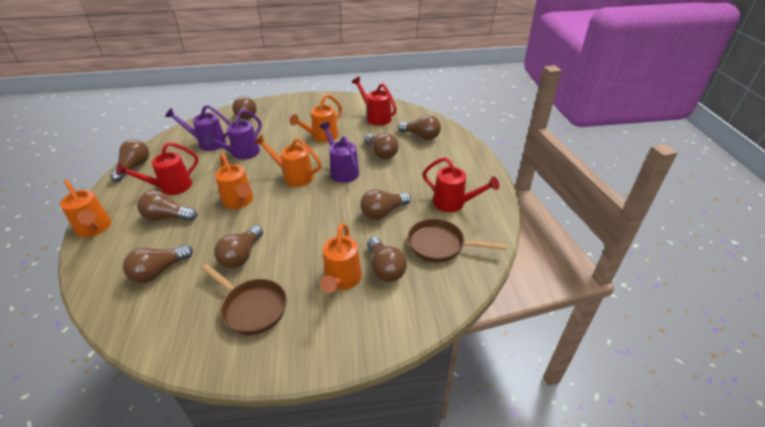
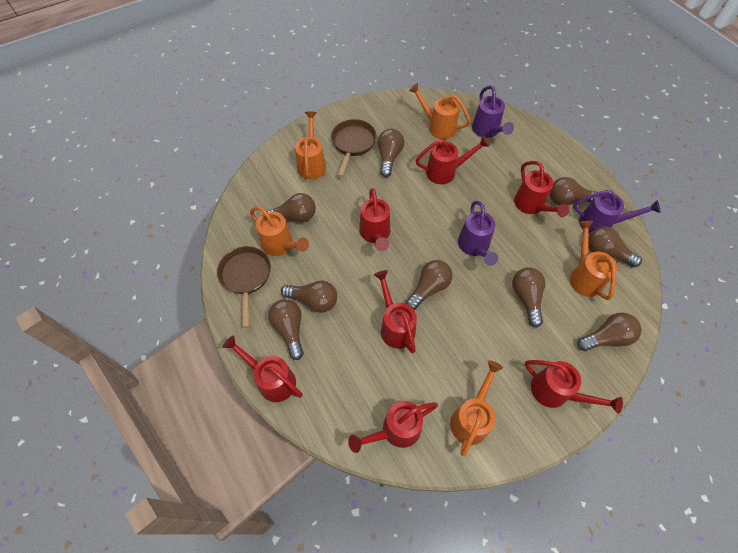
red watering can: 3 -> 7

